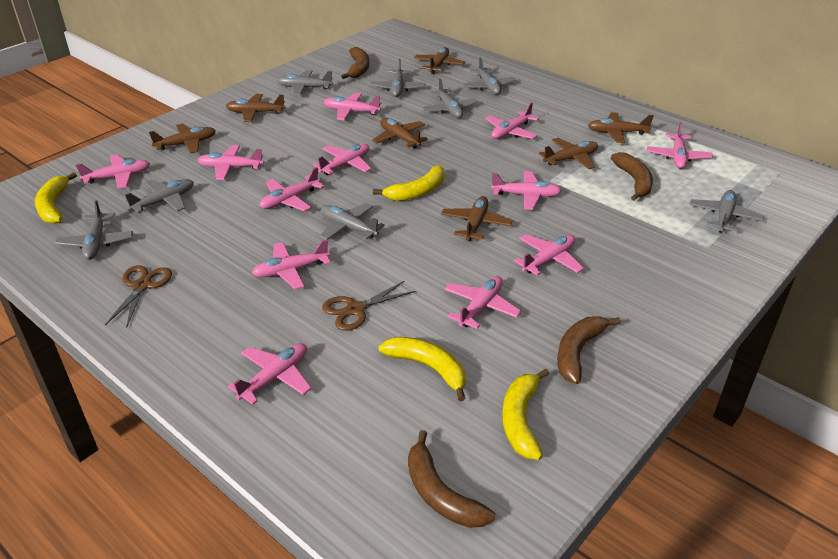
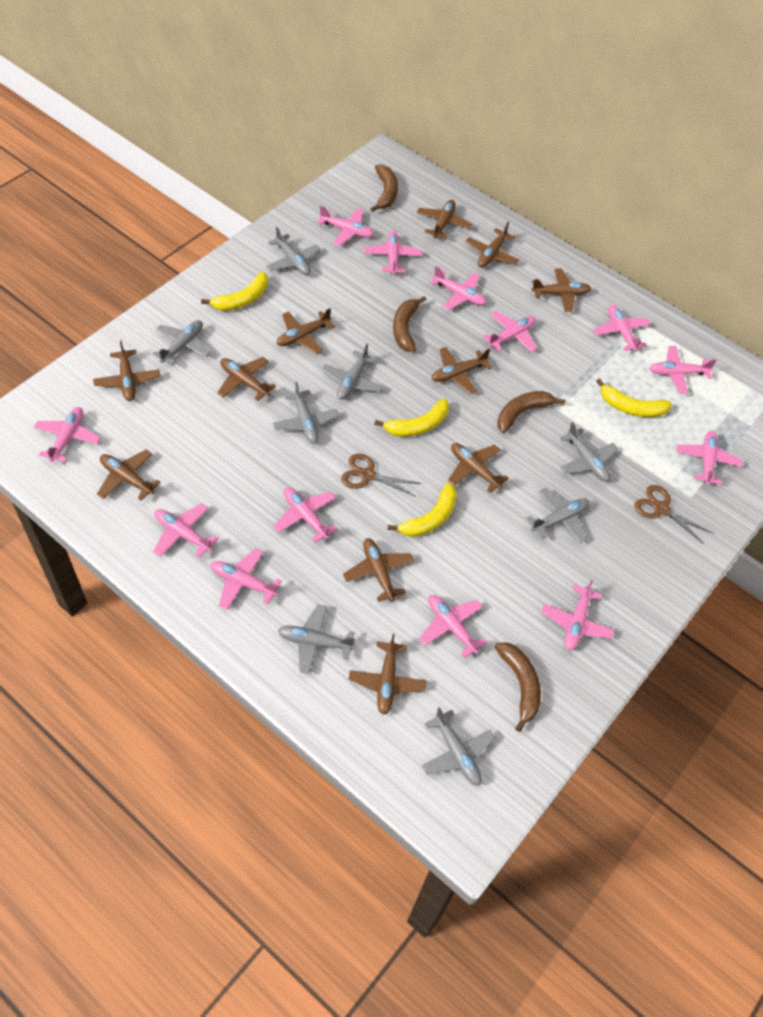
brown plane: 7 -> 11
pink plane: 12 -> 13

